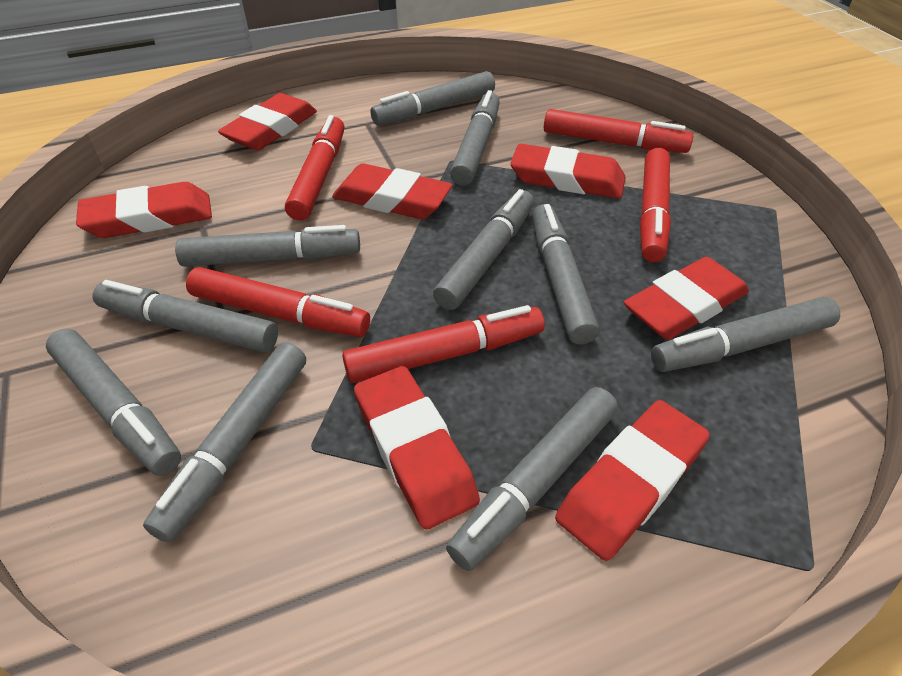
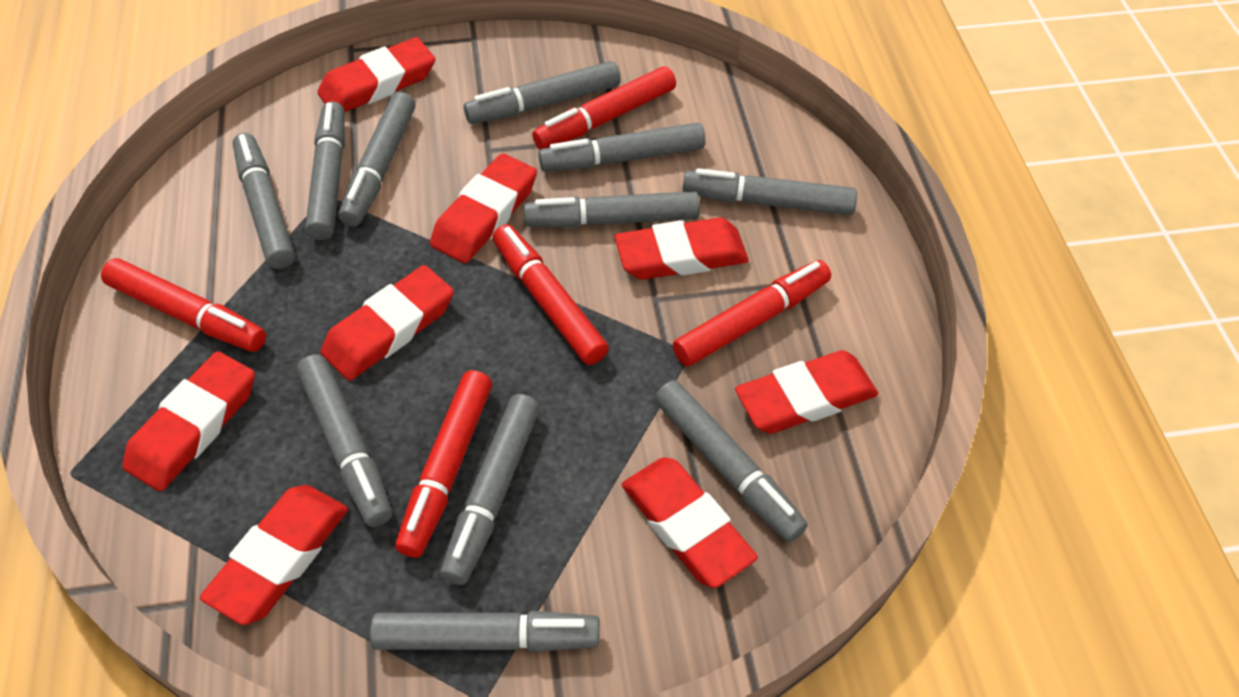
grey marker: 10 -> 11
red eraser: 7 -> 8

